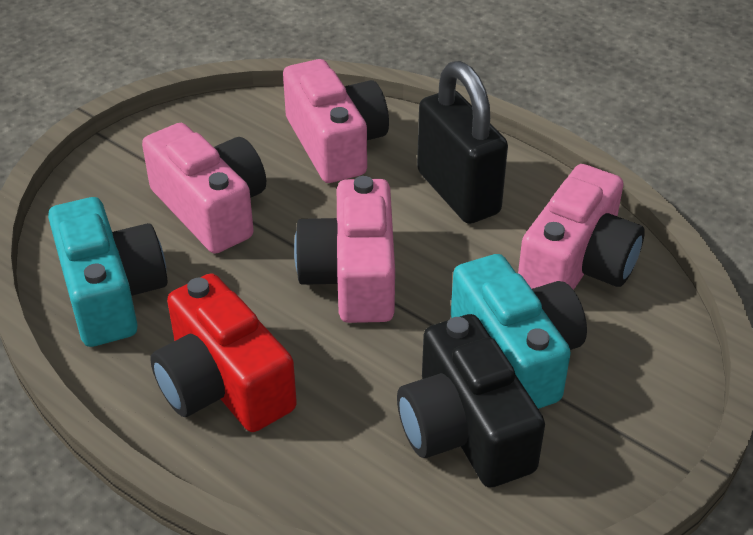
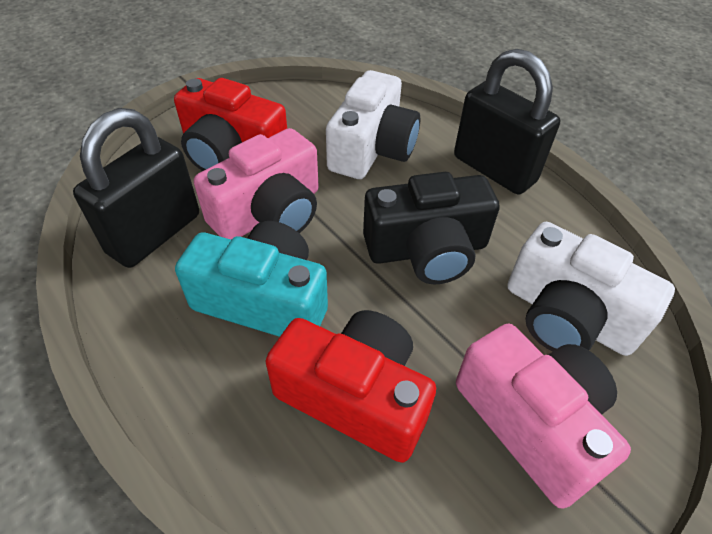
black padlock: 1 -> 2
pink camera: 4 -> 2
red camera: 1 -> 2
turquoise camera: 2 -> 1
white camera: 0 -> 2

